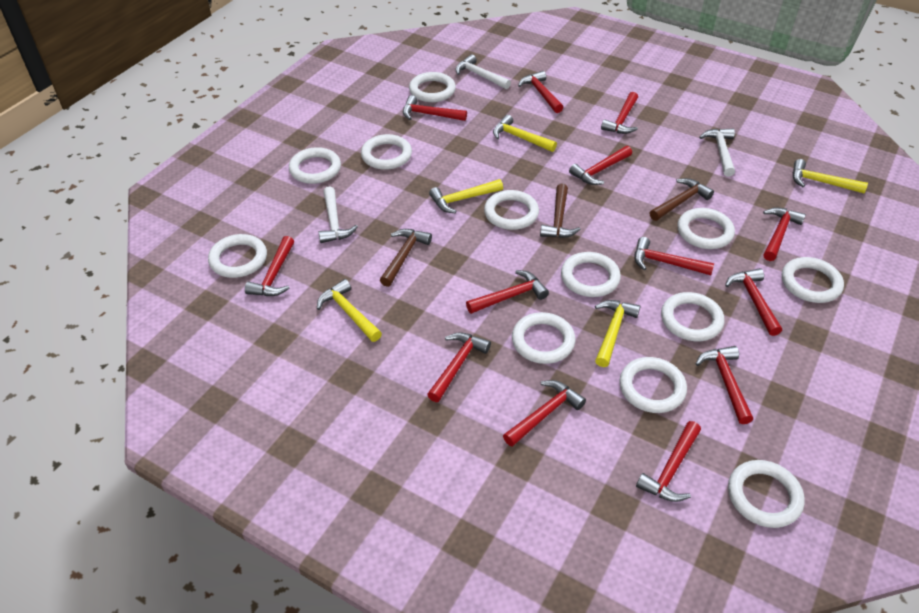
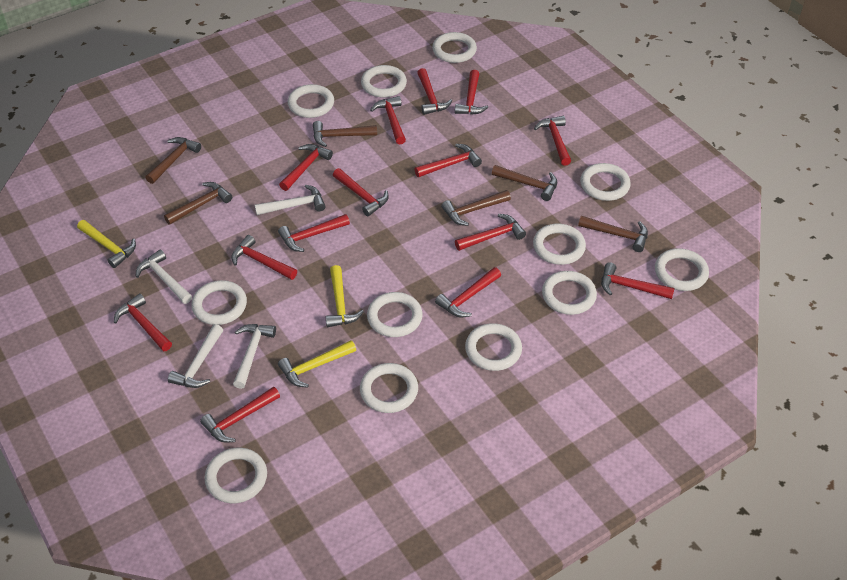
brown hammer: 3 -> 6
red hammer: 13 -> 14
white hammer: 3 -> 4
yellow hammer: 5 -> 3

